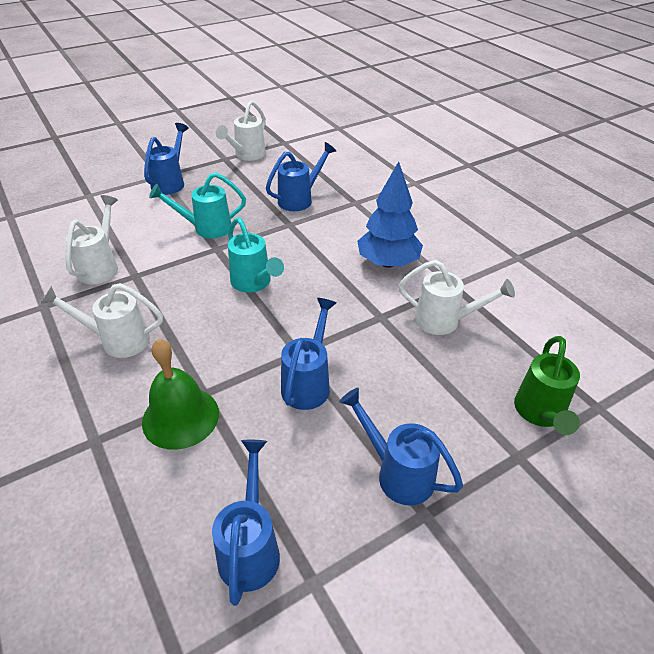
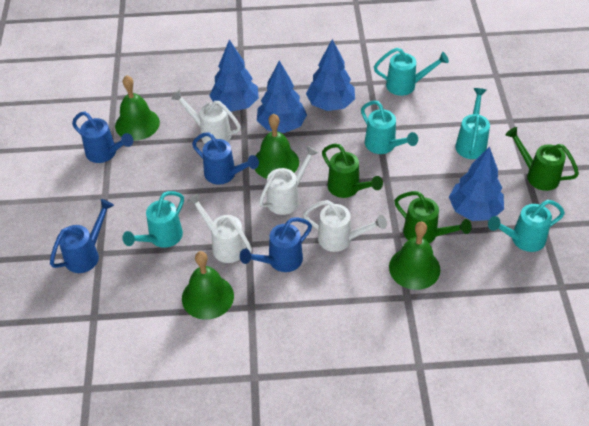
blue tree: 1 -> 4
blue watering can: 5 -> 4
green bell: 1 -> 4
green watering can: 1 -> 3
turquoise watering can: 2 -> 5

